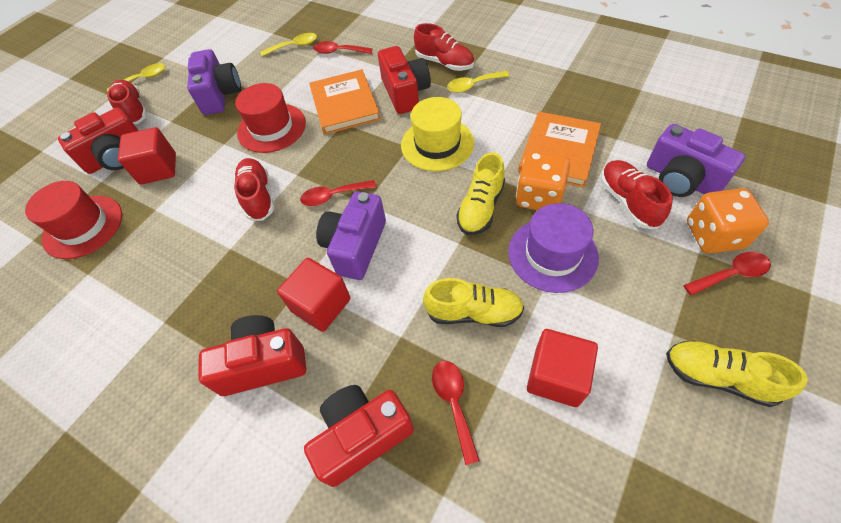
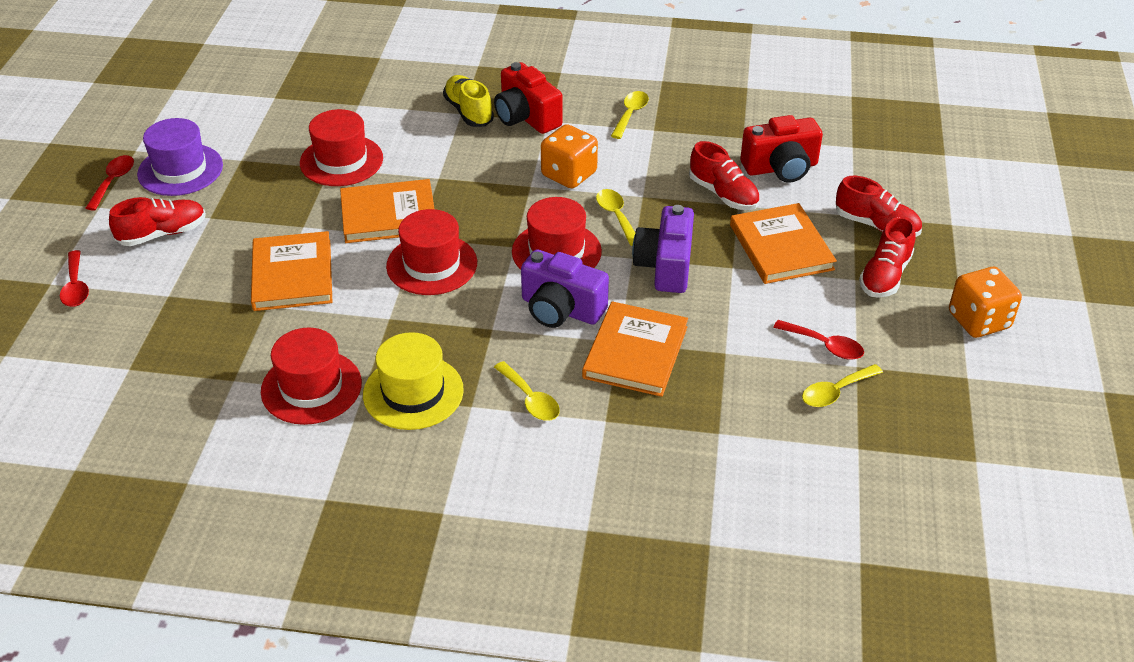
orange book: 2 -> 4
purple camera: 3 -> 2
red camera: 4 -> 2
red cube: 3 -> 0
red hat: 2 -> 4
red spoon: 4 -> 3
yellow shoe: 3 -> 1
yellow spoon: 3 -> 4

